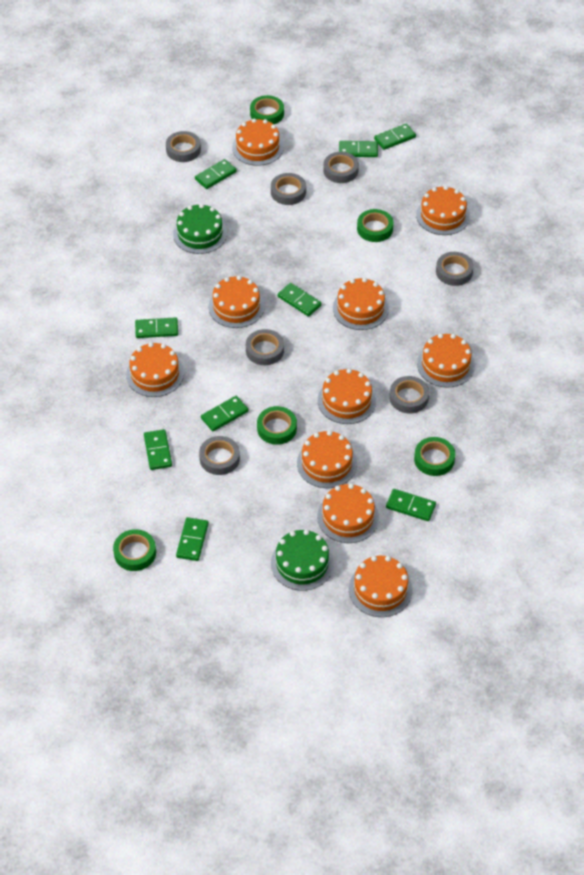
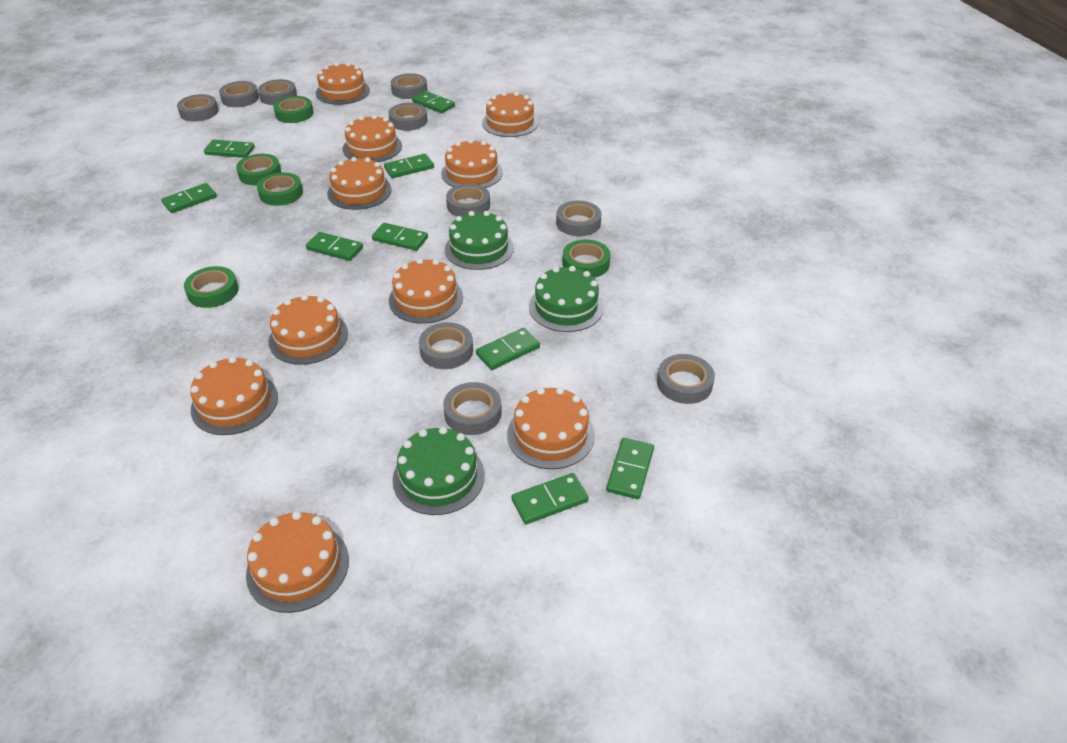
green cake: 2 -> 3
grey tape: 7 -> 10

